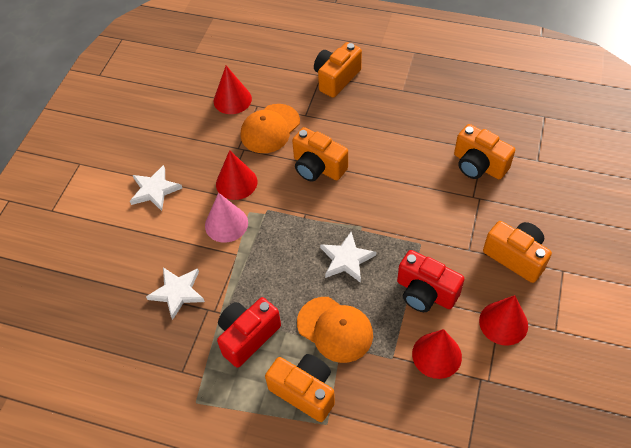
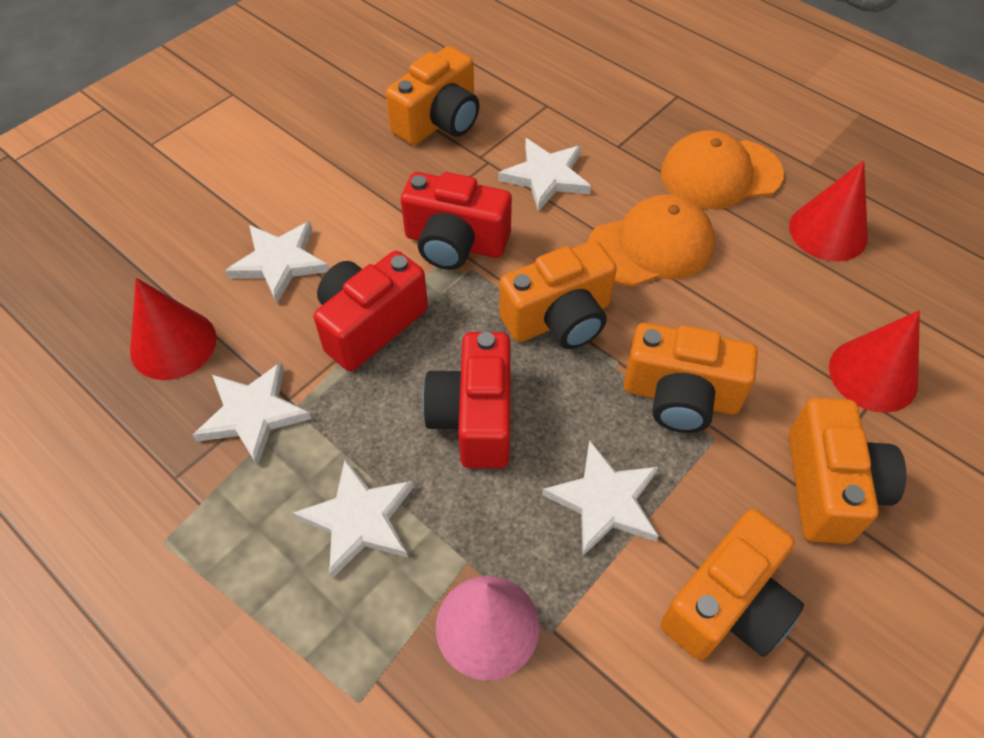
red camera: 2 -> 3
red cone: 4 -> 3
white star: 3 -> 5

